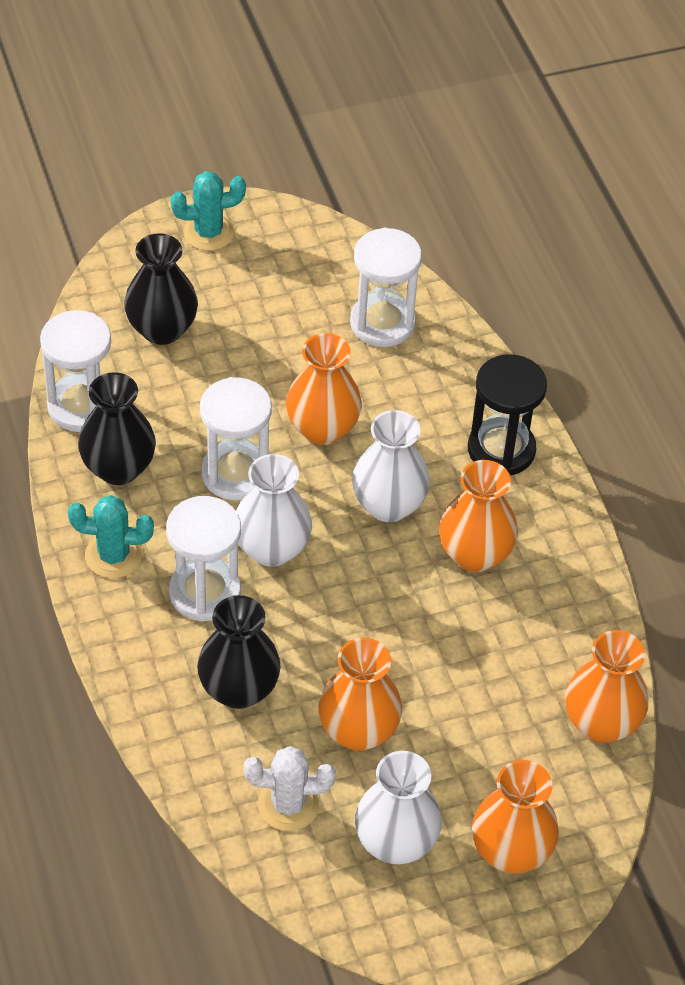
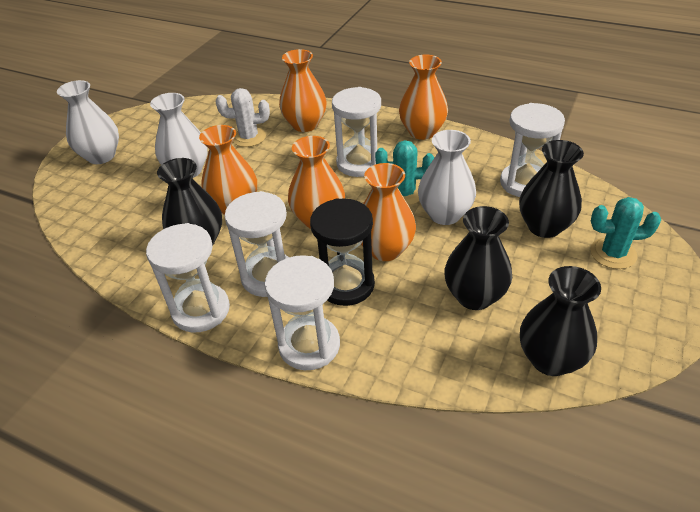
black vase: 3 -> 4
white hourglass: 4 -> 5

